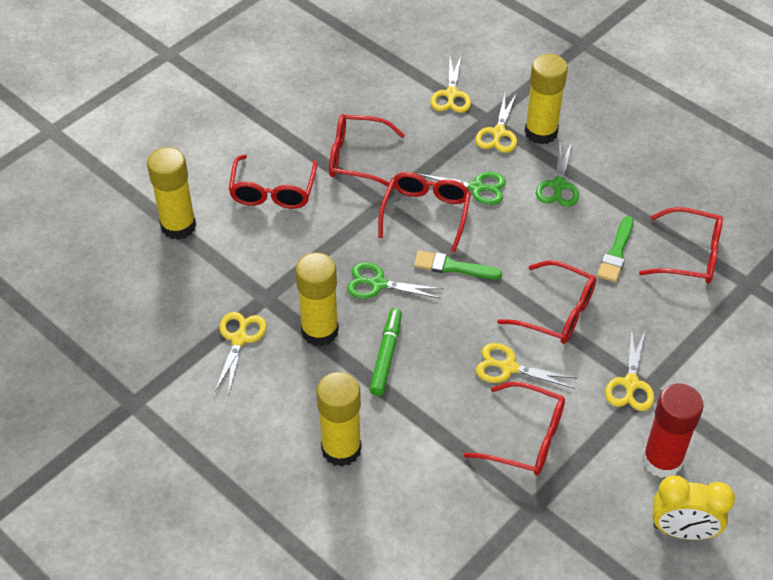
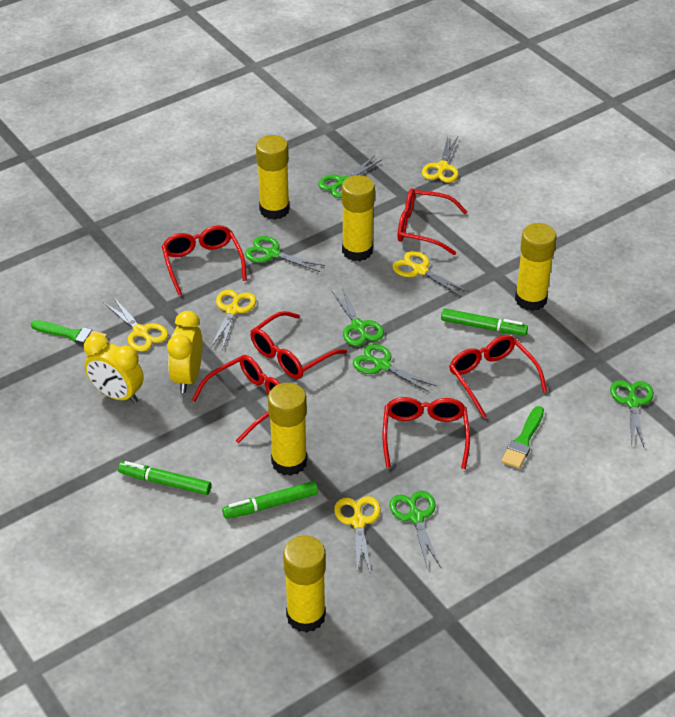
green marker: 1 -> 3
green scissors: 3 -> 6
red glue stick: 1 -> 0
yellow clock: 1 -> 2
yellow glue stick: 4 -> 5

